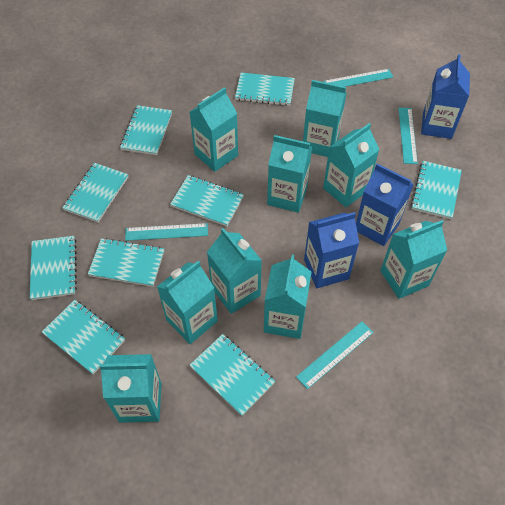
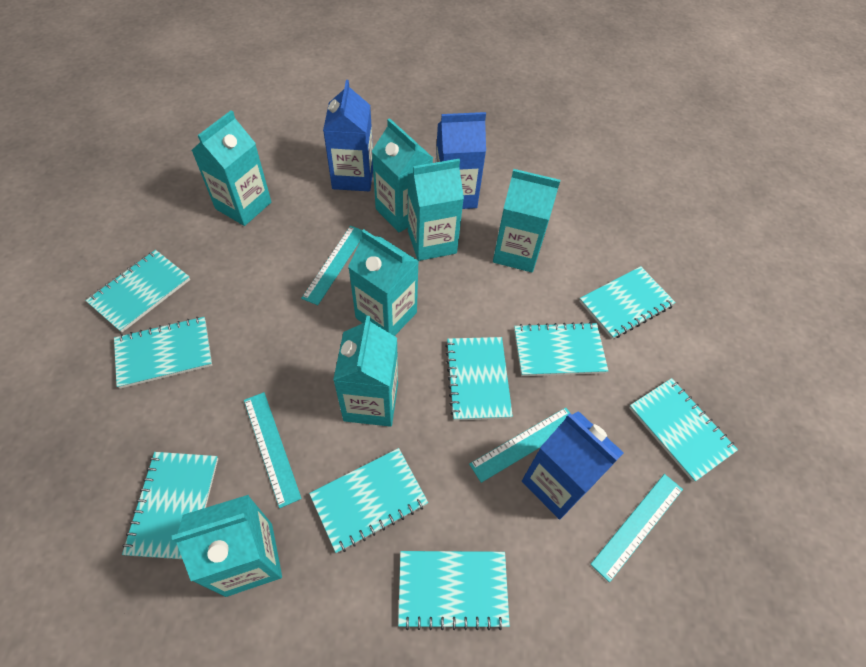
turquoise carton: 9 -> 7

